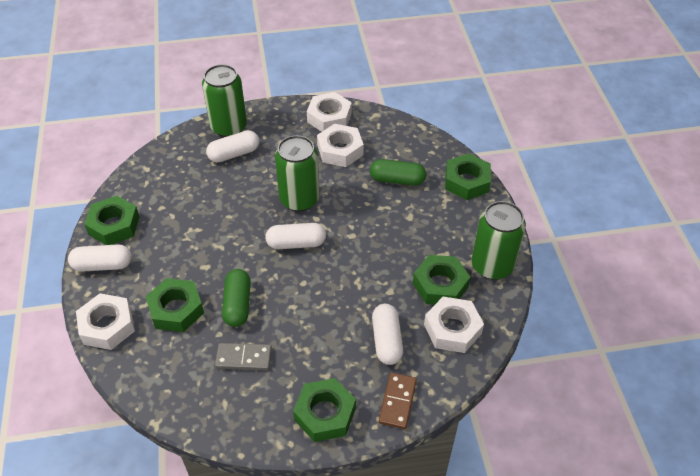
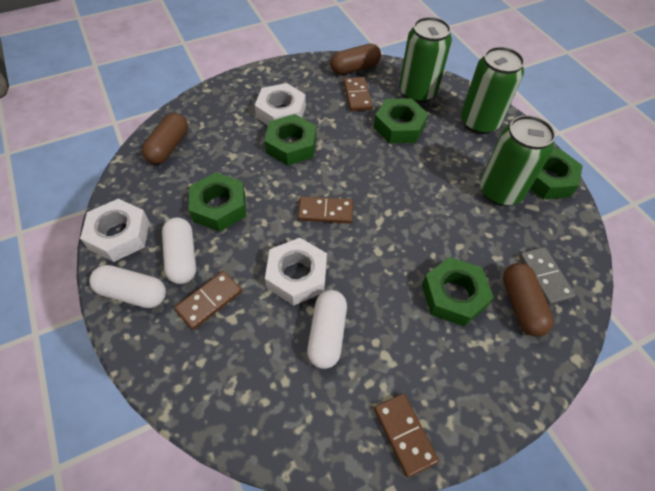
brown capsule: 0 -> 3
brown domino: 1 -> 4
green capsule: 2 -> 0
white capsule: 4 -> 3
white nut: 4 -> 3

